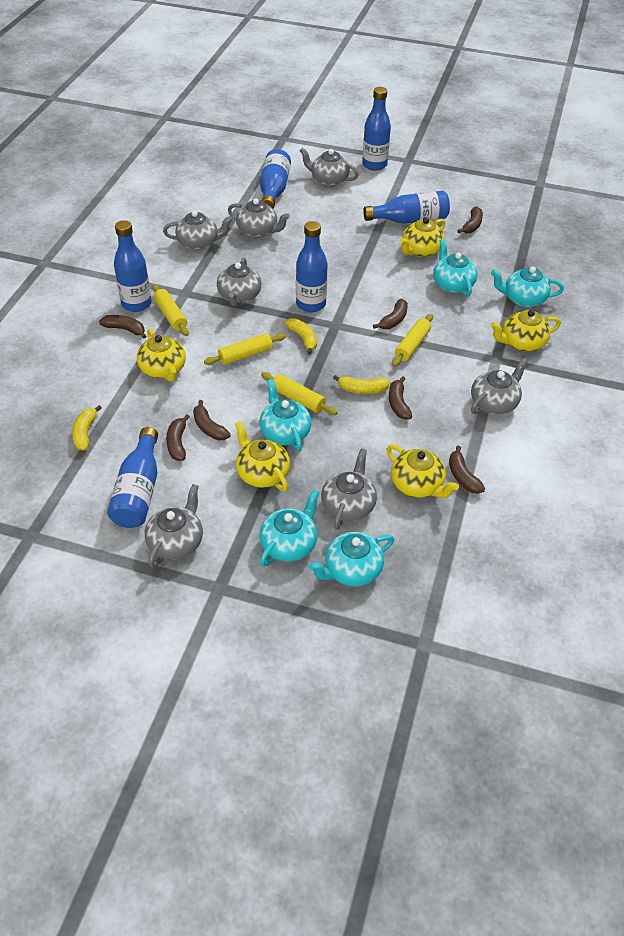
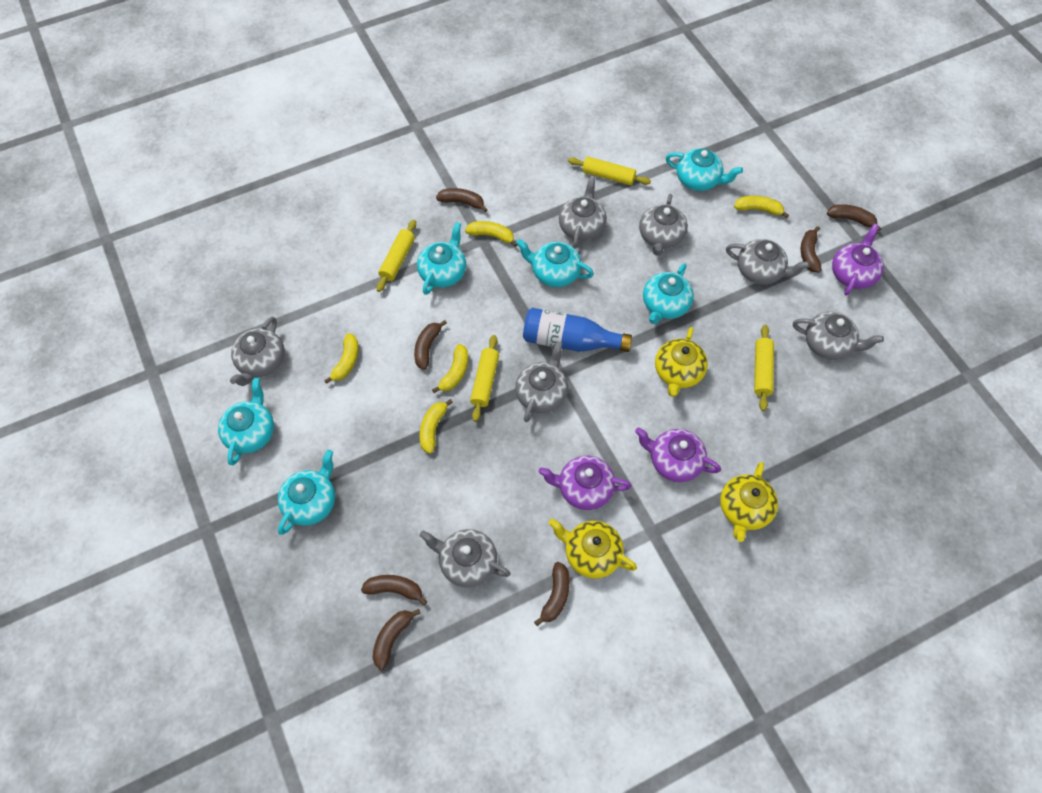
blue bottle: 6 -> 1
purple teapot: 0 -> 3
turquoise teapot: 5 -> 6
yellow banana: 3 -> 5
yellow teapot: 5 -> 3

